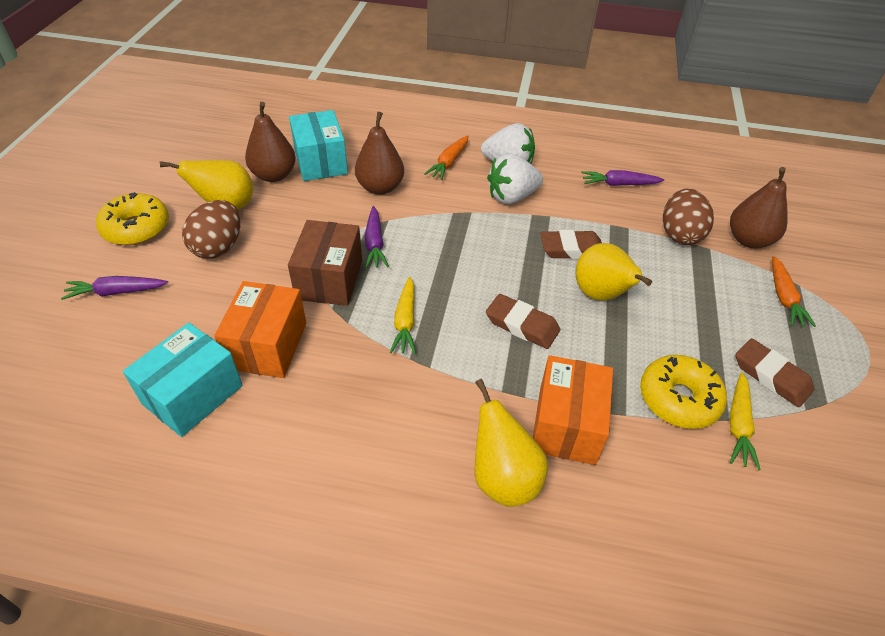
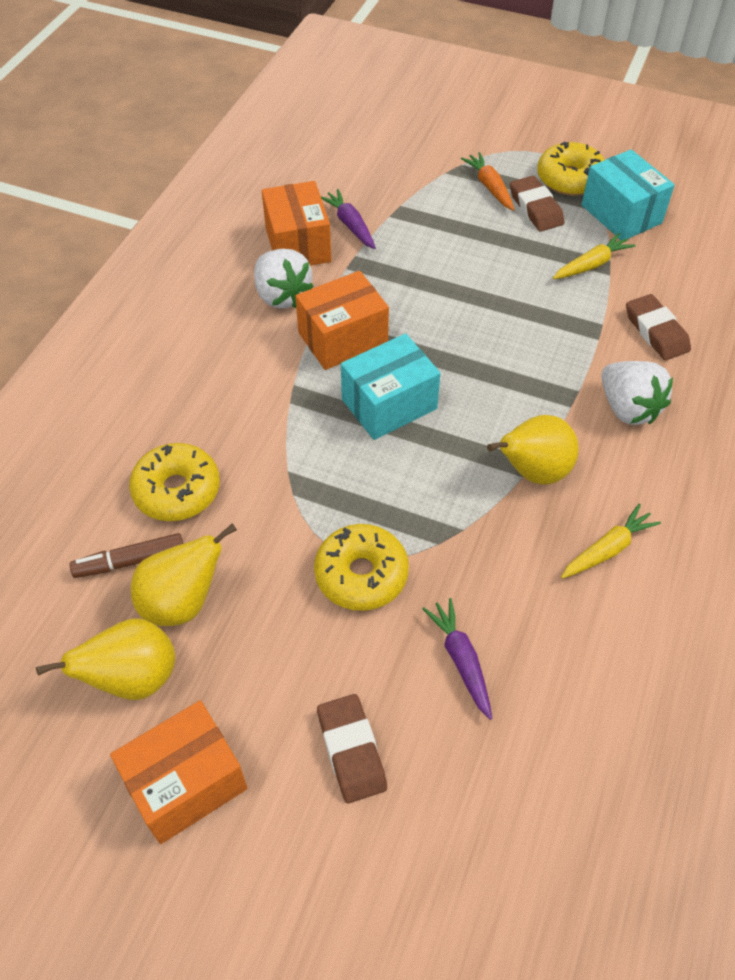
brown box: 1 -> 0
brown egg: 2 -> 0
brown marker: 0 -> 1
brown pear: 3 -> 0
orange box: 2 -> 3
orange carrot: 2 -> 1
purple carrot: 3 -> 2
yellow donut: 2 -> 3

